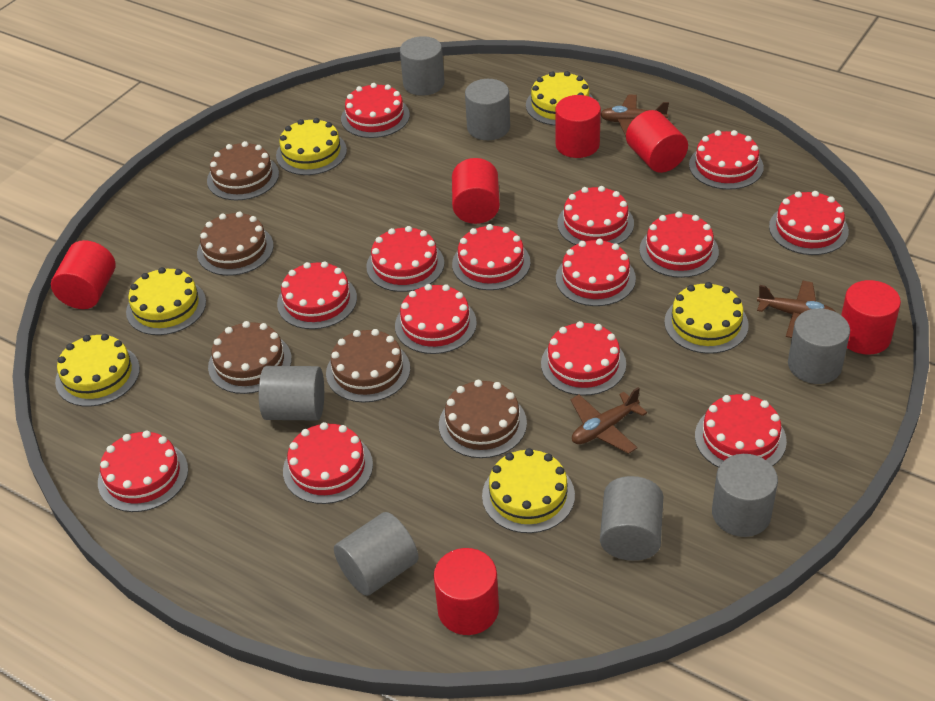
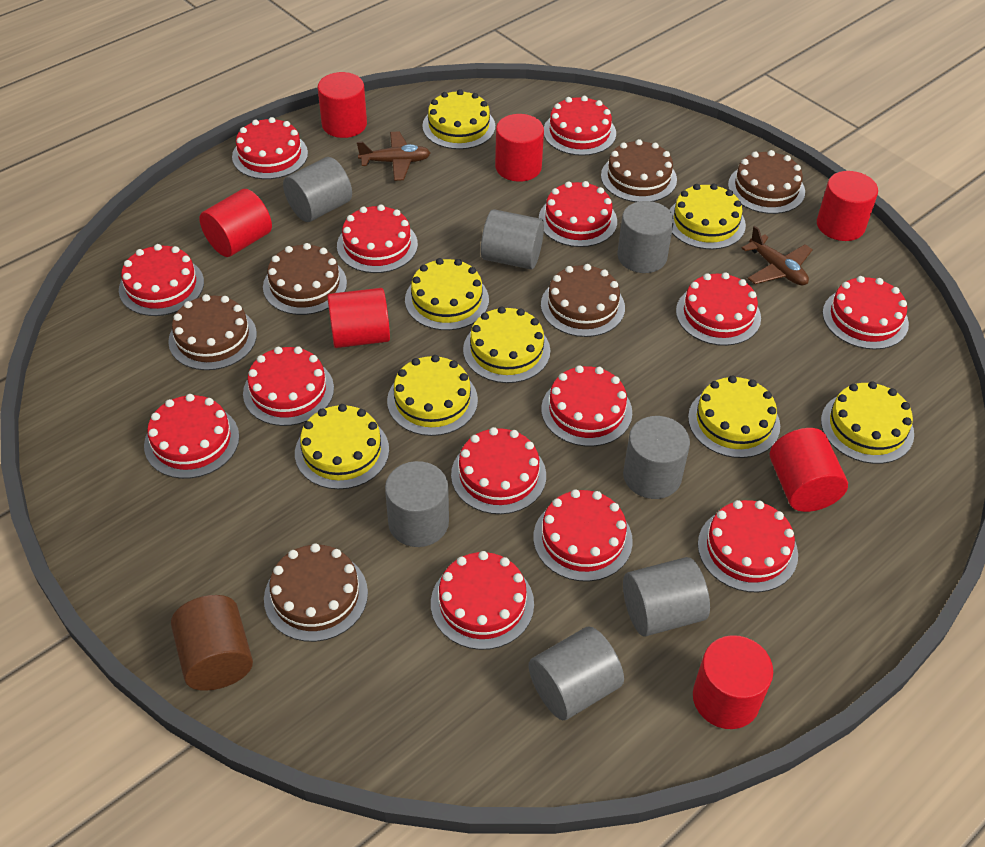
brown cake: 5 -> 6
brown cylinder: 0 -> 1
brown plane: 3 -> 2
red cylinder: 6 -> 7
yellow cake: 6 -> 8

